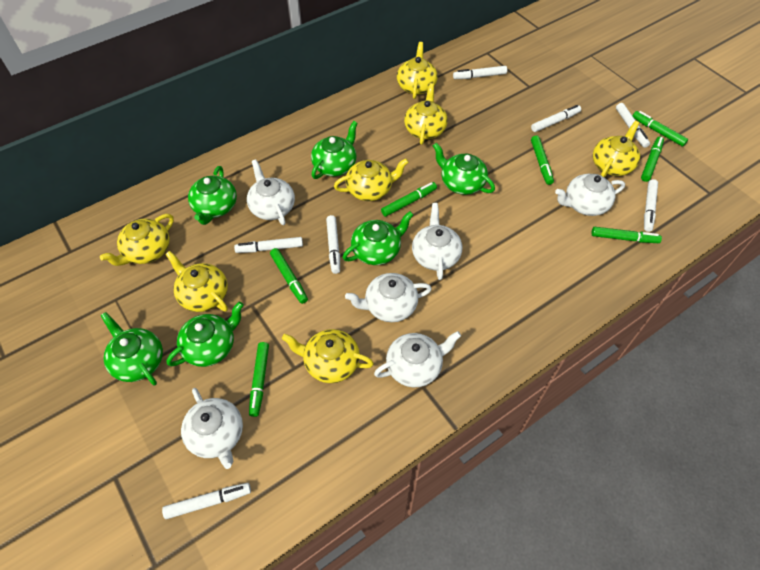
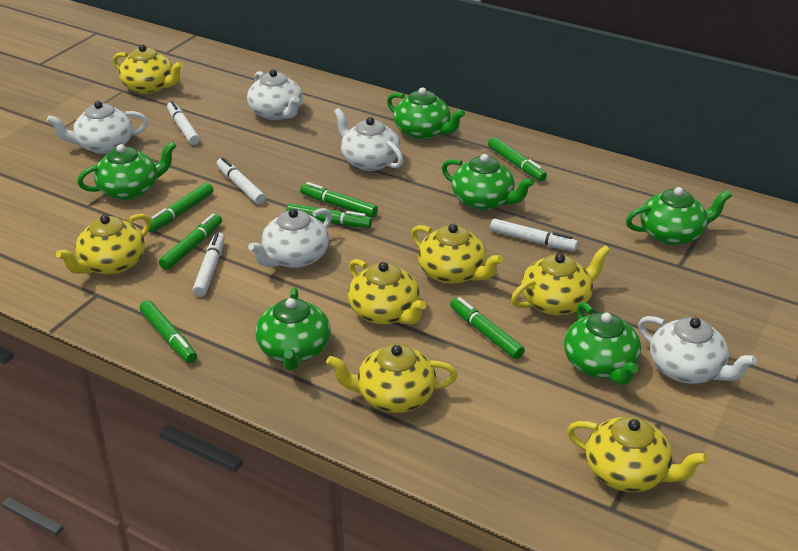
white marker: 7 -> 4
white teapot: 6 -> 5

